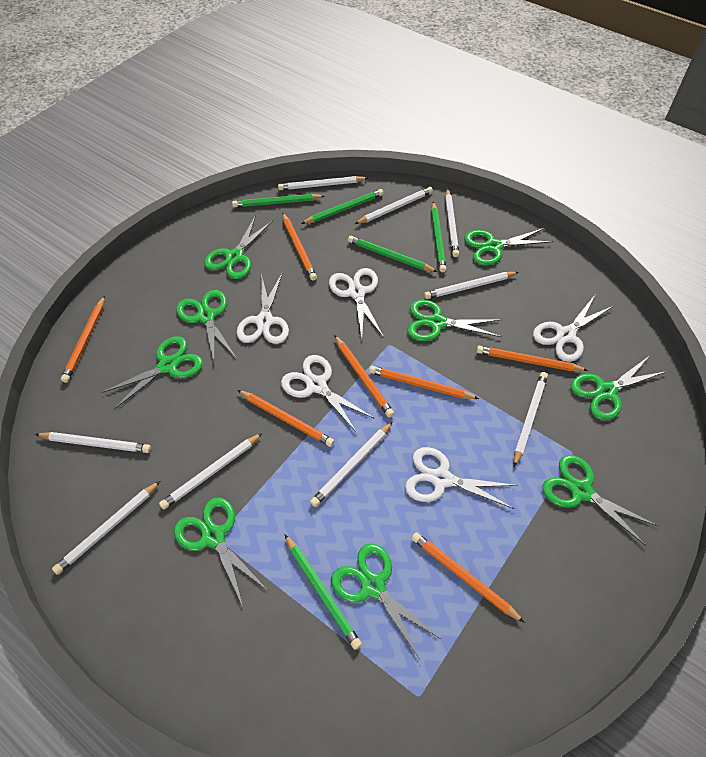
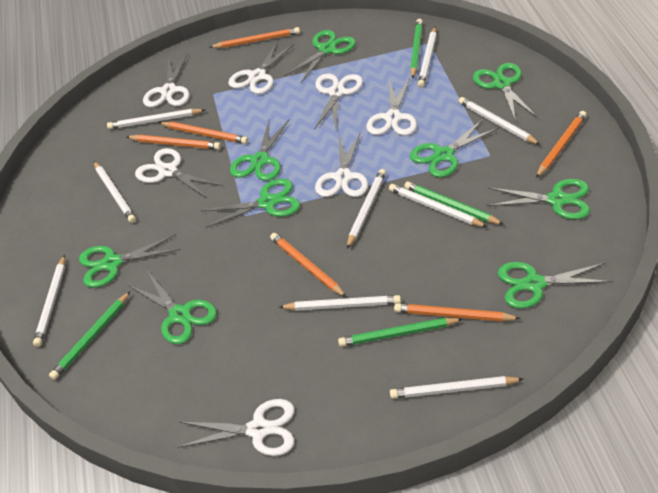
green pencil: 5 -> 4
orange pencil: 7 -> 6
white scissors: 5 -> 7

